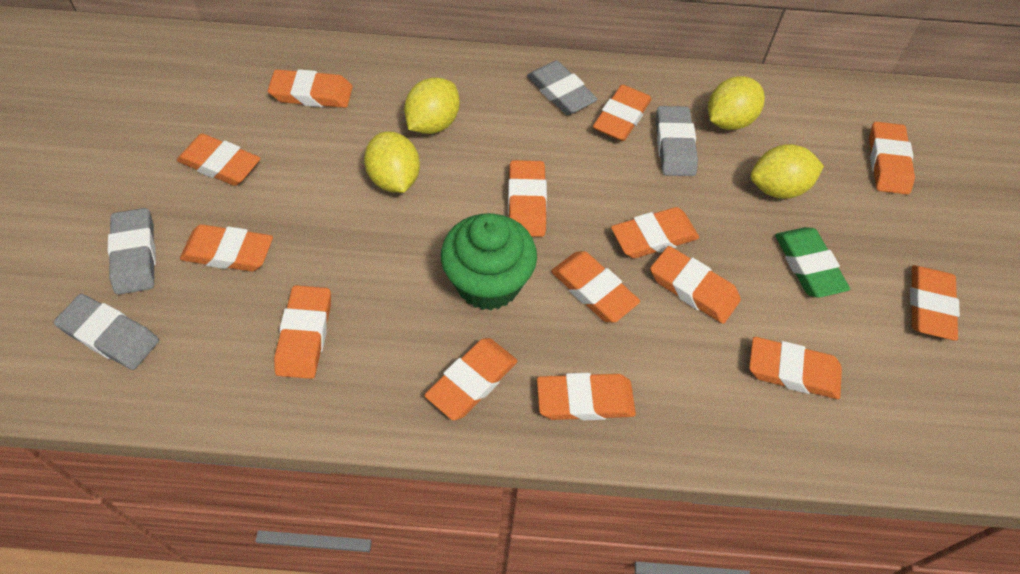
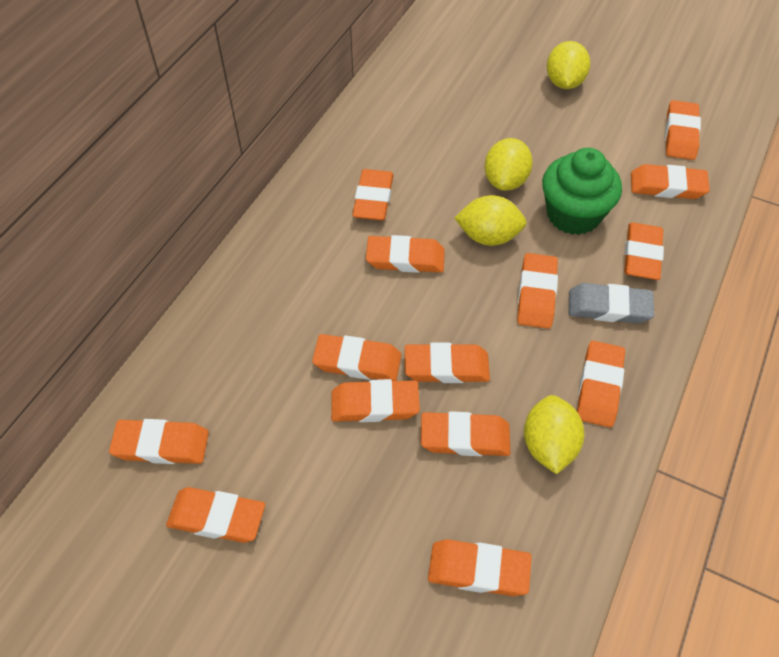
green eraser: 1 -> 0
grey eraser: 4 -> 1

